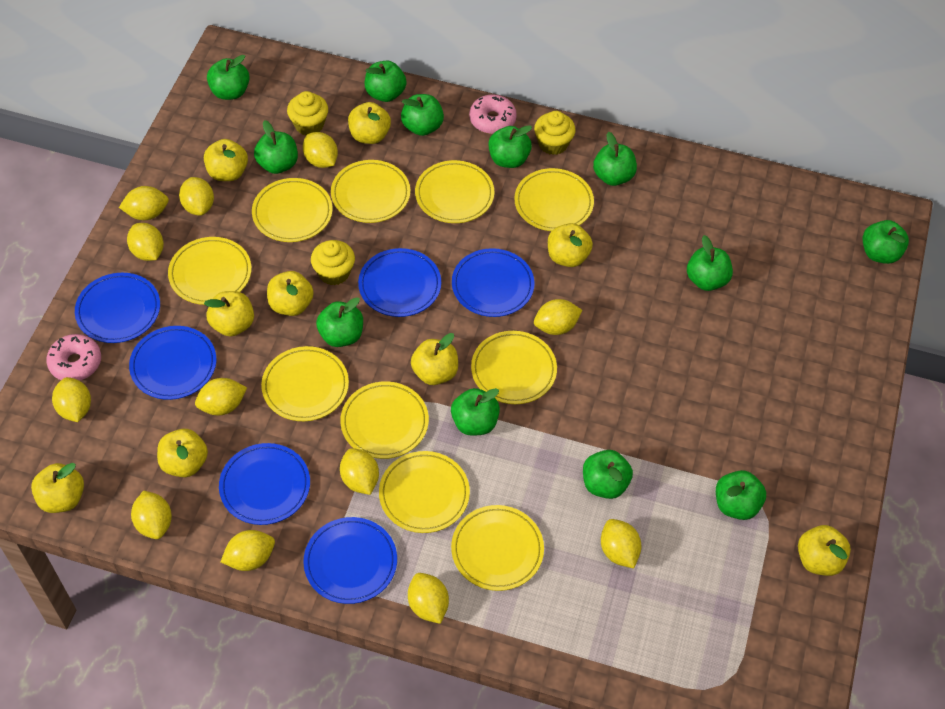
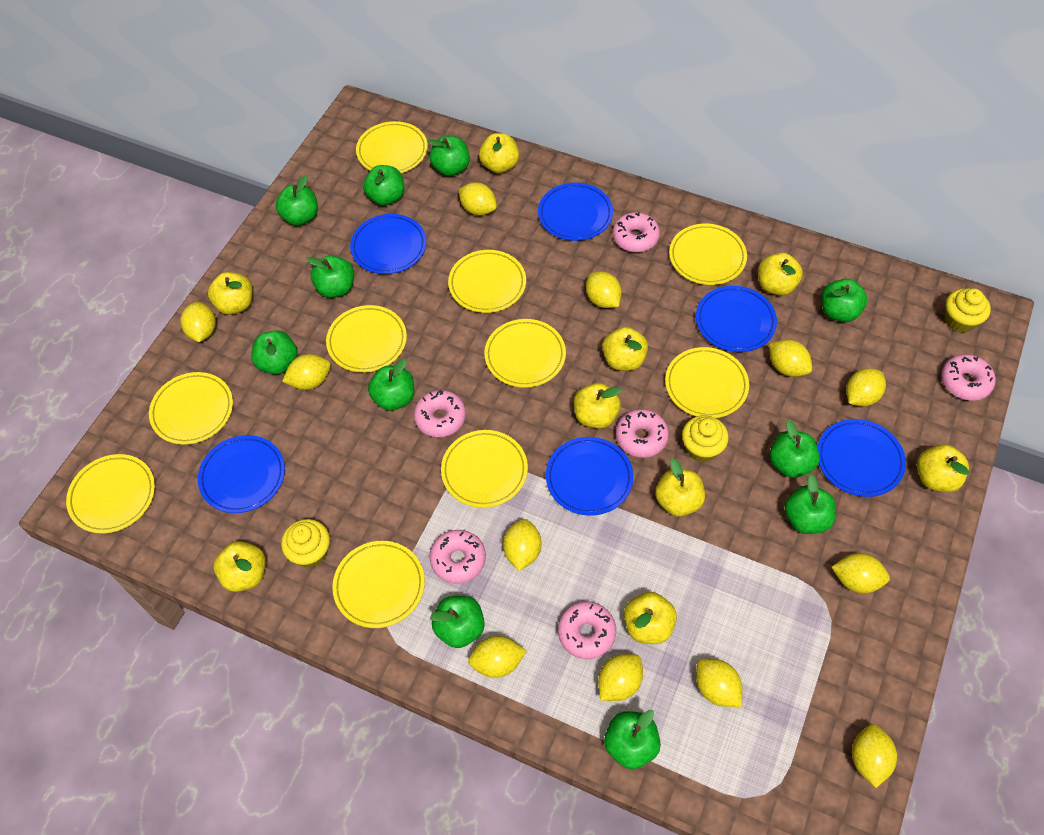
green apple: 12 -> 11
pink donut: 2 -> 6

